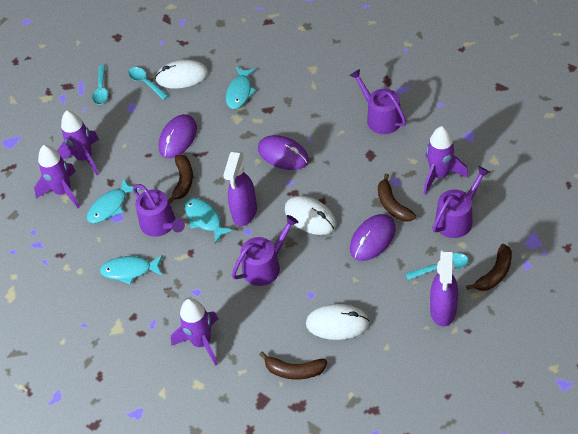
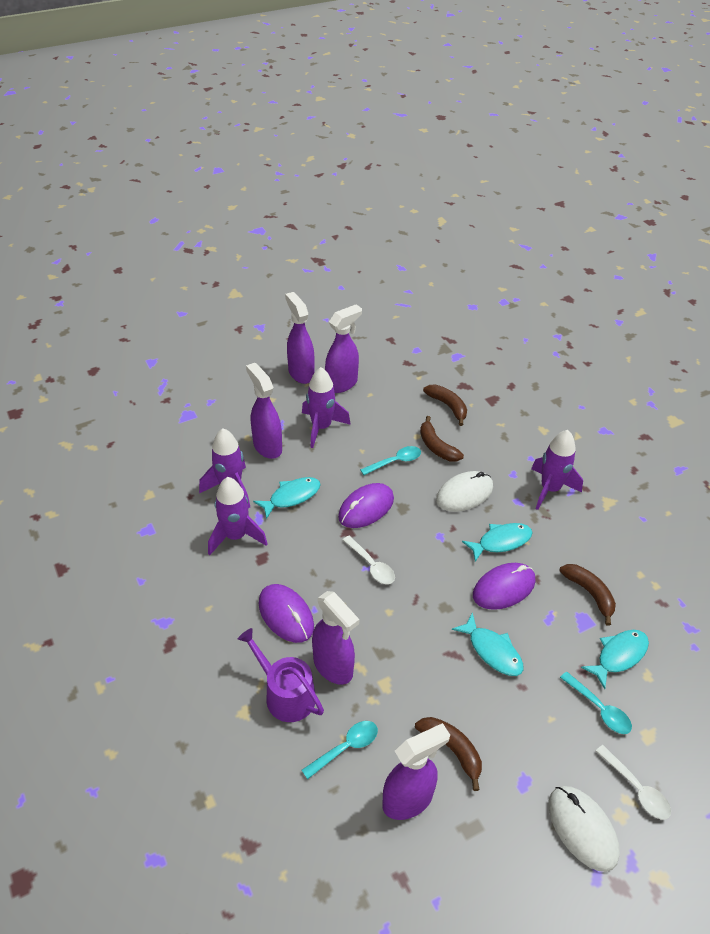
purple spray bottle: 2 -> 5
purple watering can: 4 -> 1
white mouse: 3 -> 2
white spoon: 0 -> 2

